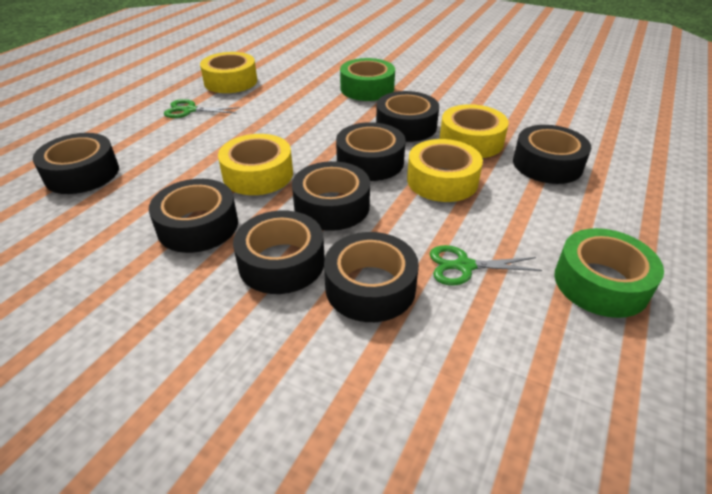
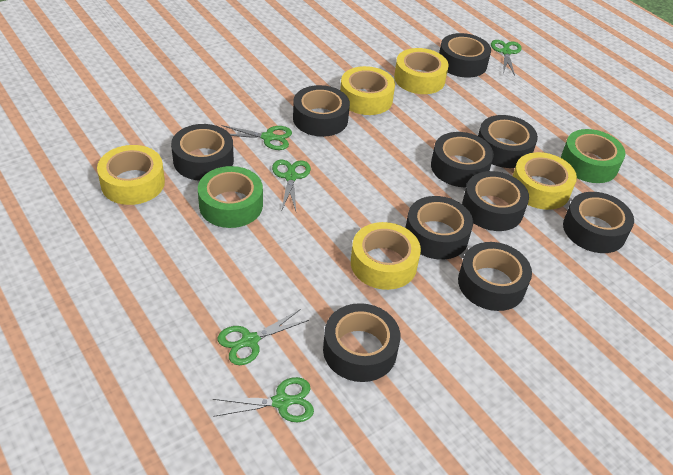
black tape: 8 -> 10
green scissors: 2 -> 5
yellow tape: 4 -> 5

